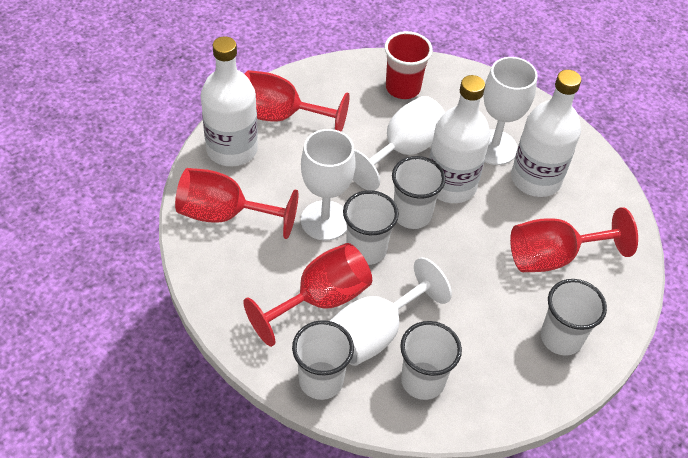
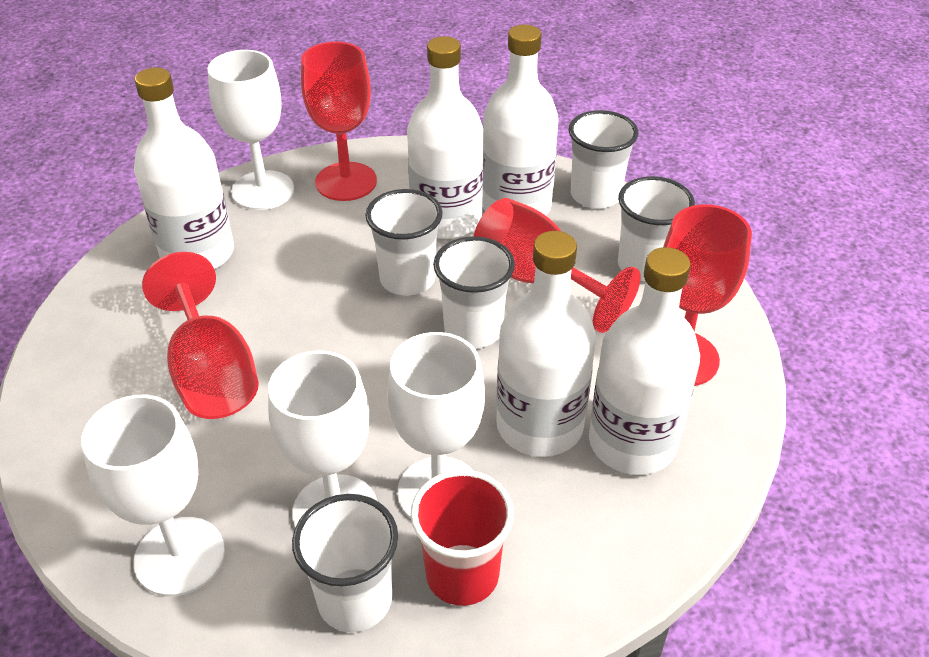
white bottle: 3 -> 5

